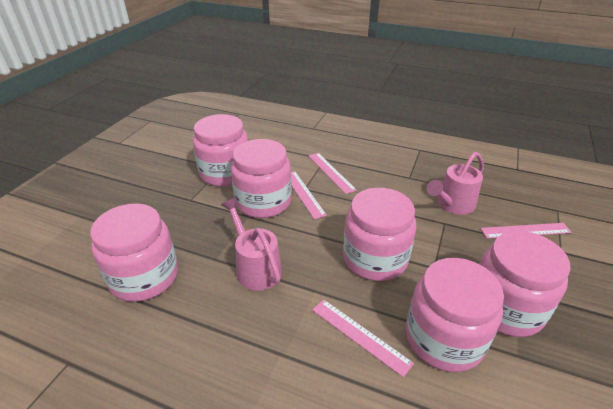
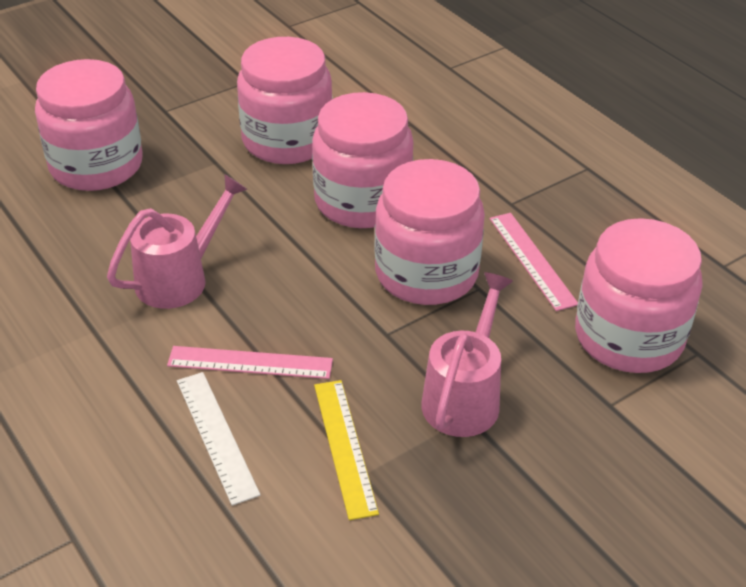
pink jar: 6 -> 5
pink ruler: 4 -> 2
white ruler: 0 -> 1
yellow ruler: 0 -> 1

